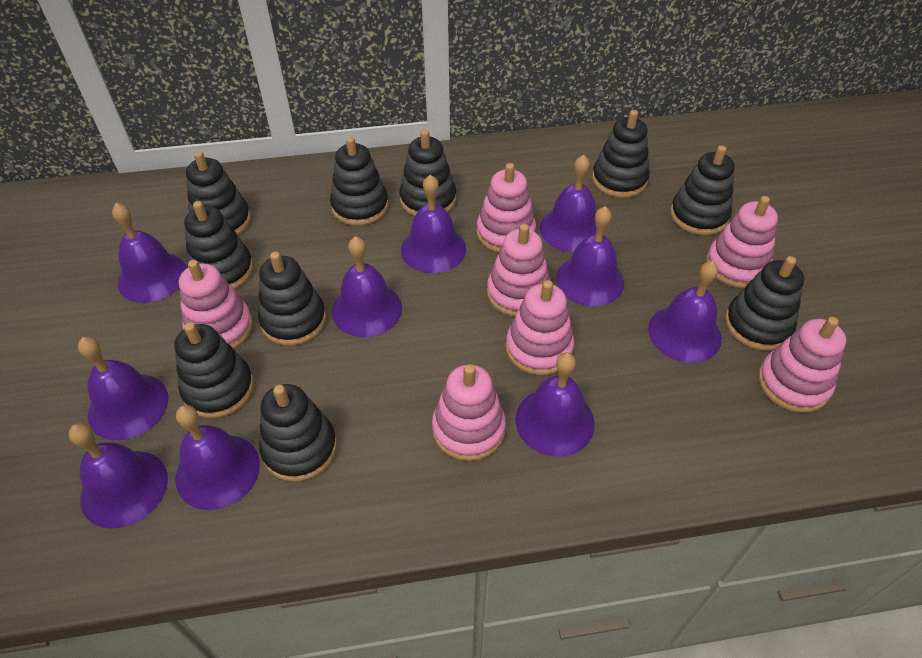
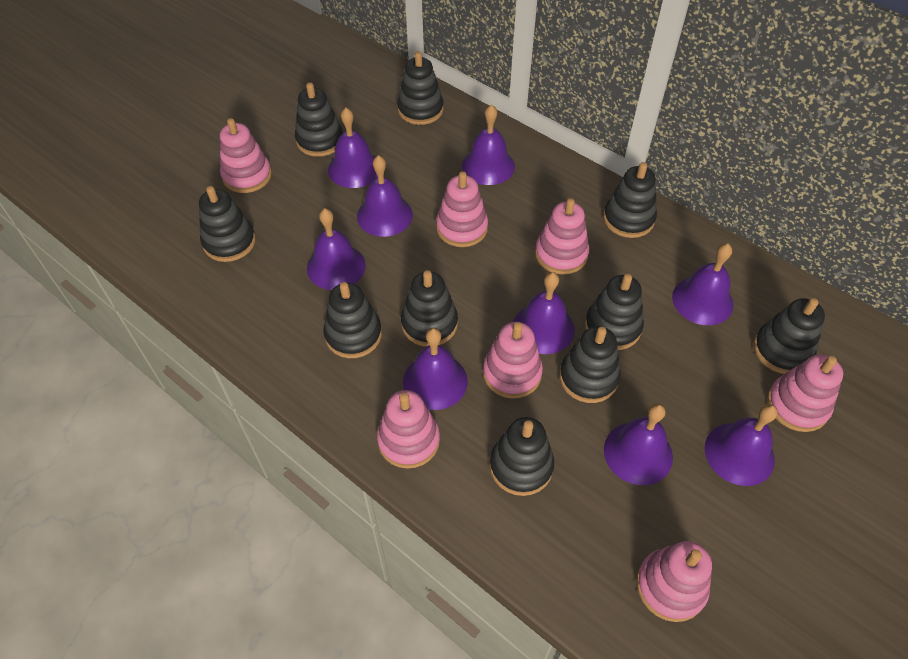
purple bell: 10 -> 9

